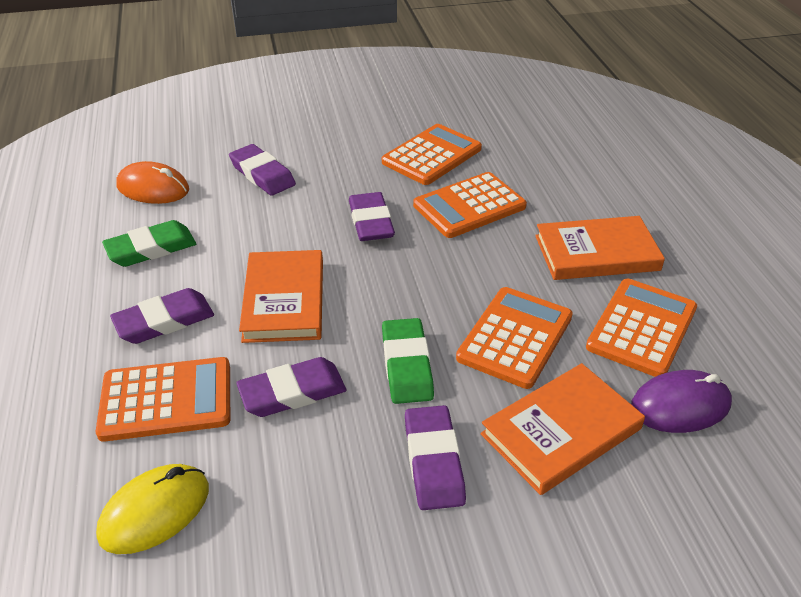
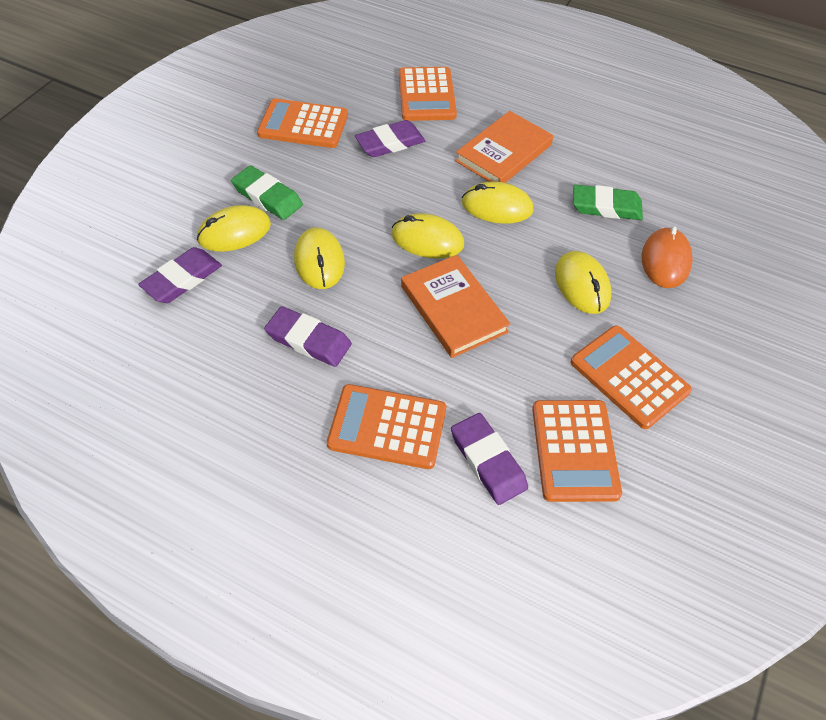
orange book: 3 -> 2
purple eraser: 5 -> 4
purple mouse: 1 -> 0
yellow mouse: 1 -> 5

